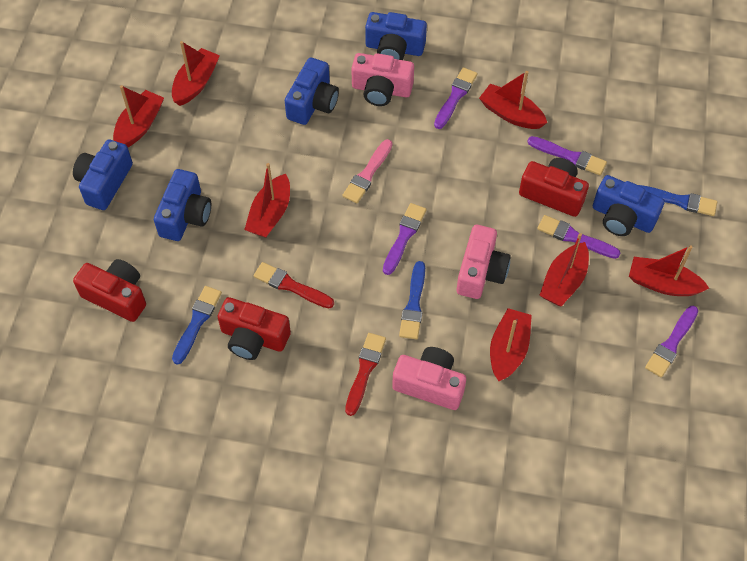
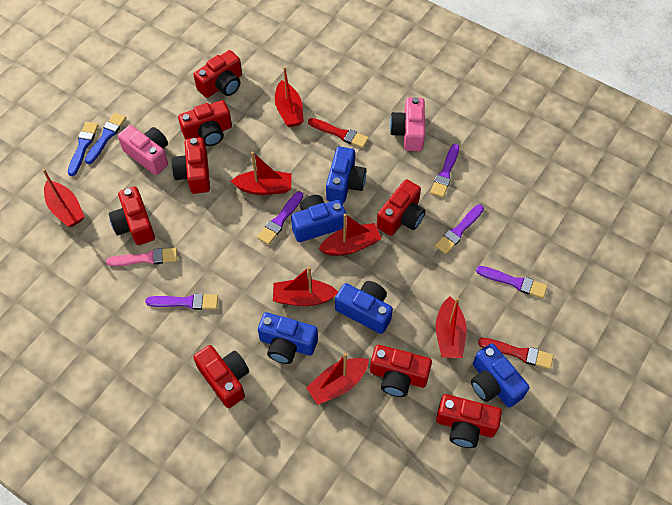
blue brush: 3 -> 2
pink camera: 3 -> 2
red camera: 3 -> 8

